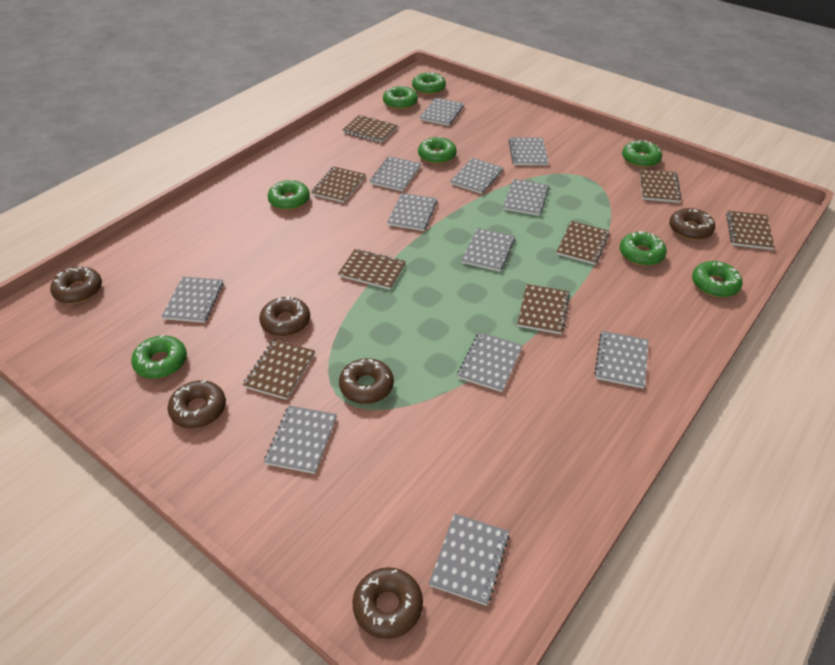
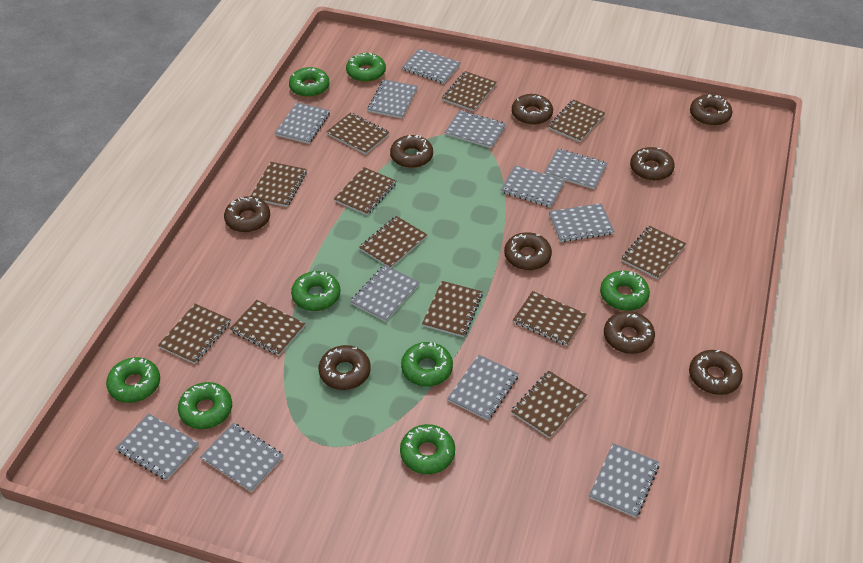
brown donut: 6 -> 9
brown notebook: 8 -> 12

